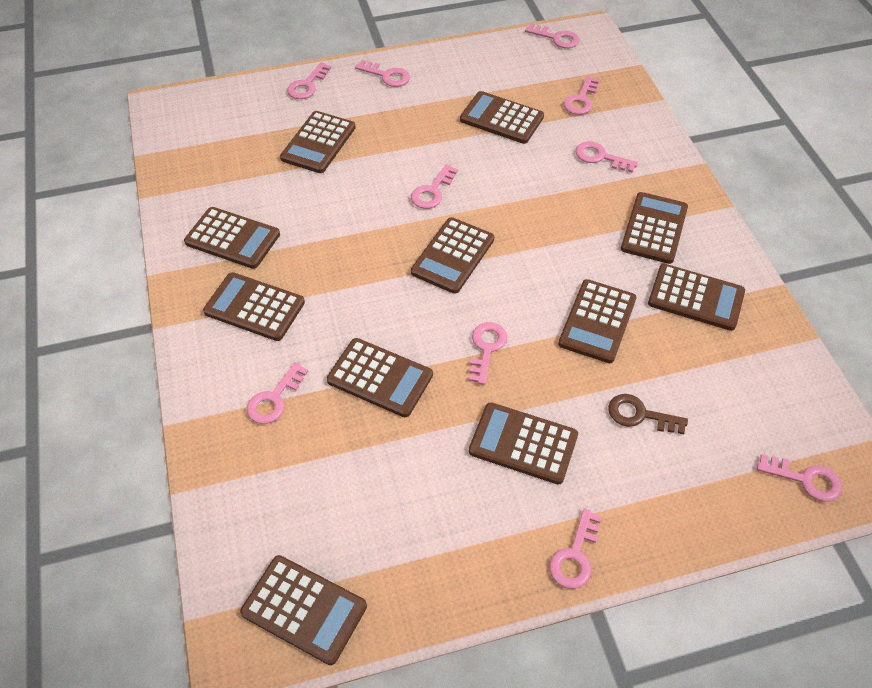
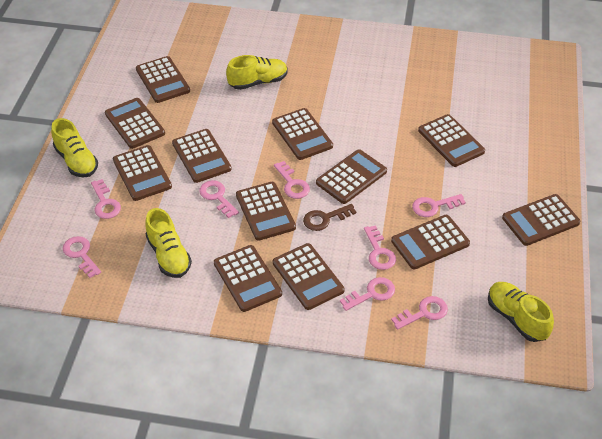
brown calculator: 11 -> 12
pink key: 10 -> 8
yellow shoe: 0 -> 4

